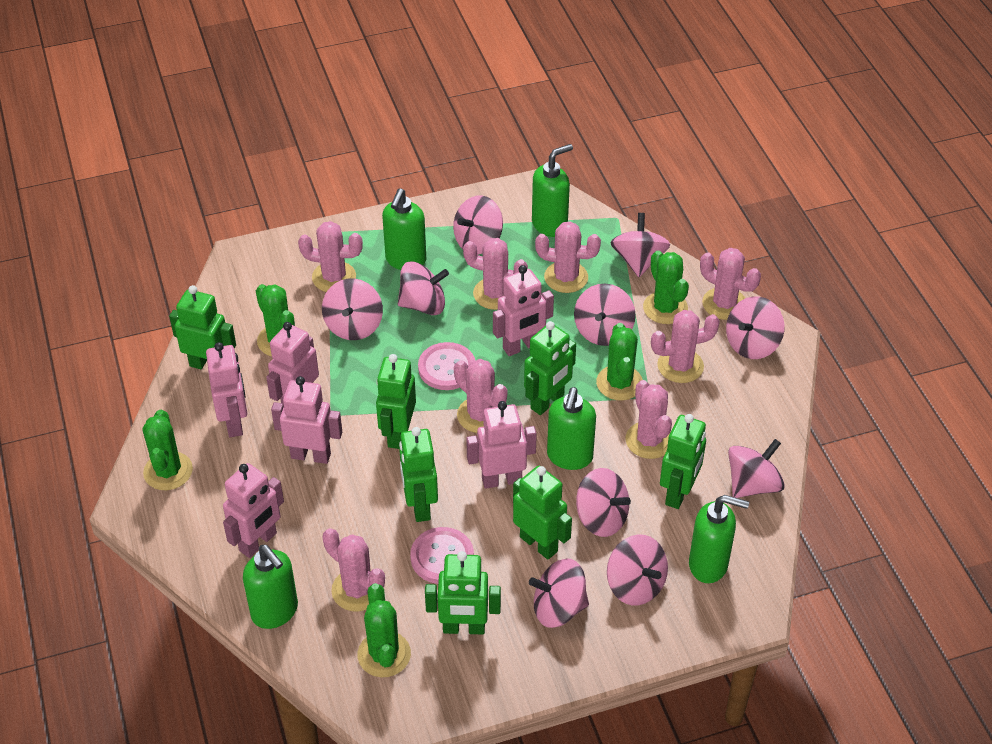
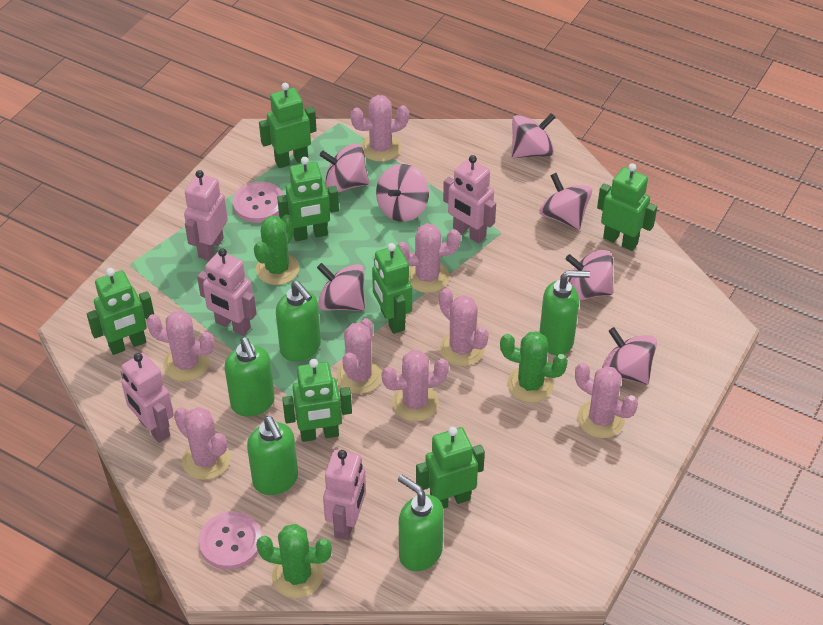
green cactus: 5 -> 3
pink robot: 6 -> 5
pink spinning top: 10 -> 7

